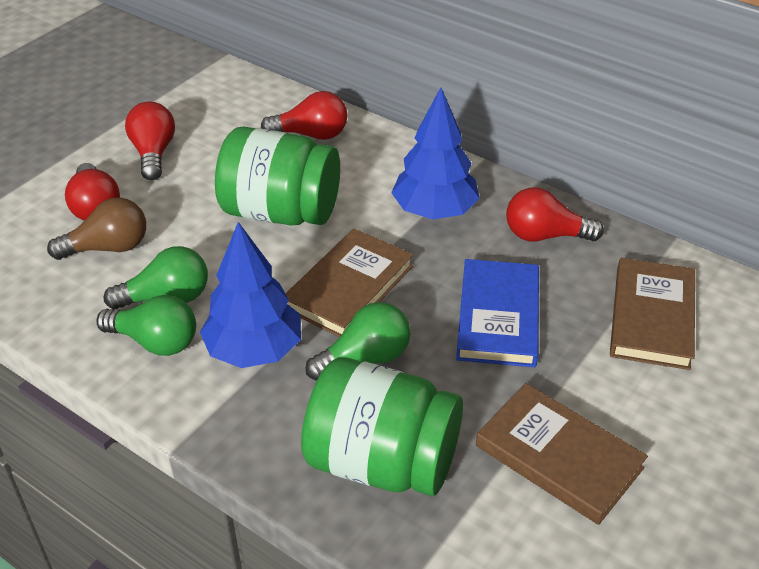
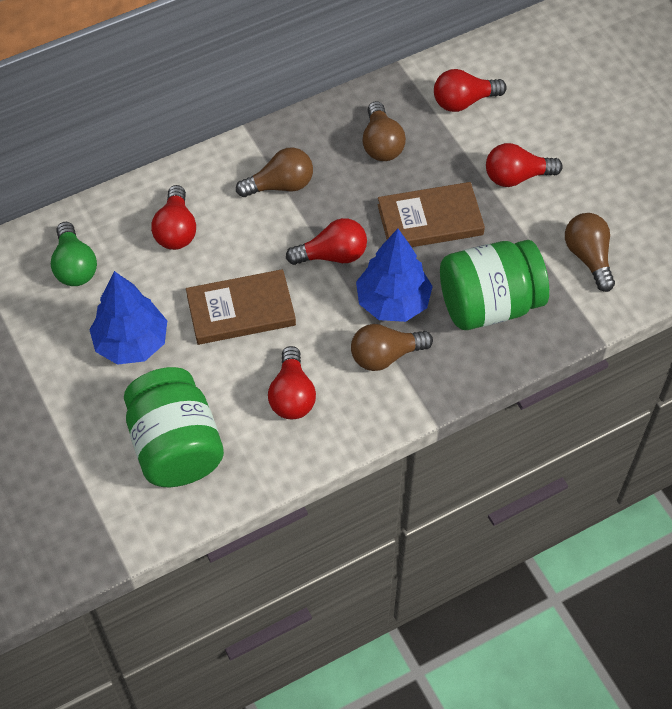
blue book: 1 -> 0
brown book: 3 -> 2
brown light bulb: 1 -> 4
green light bulb: 3 -> 1
red light bulb: 4 -> 5

